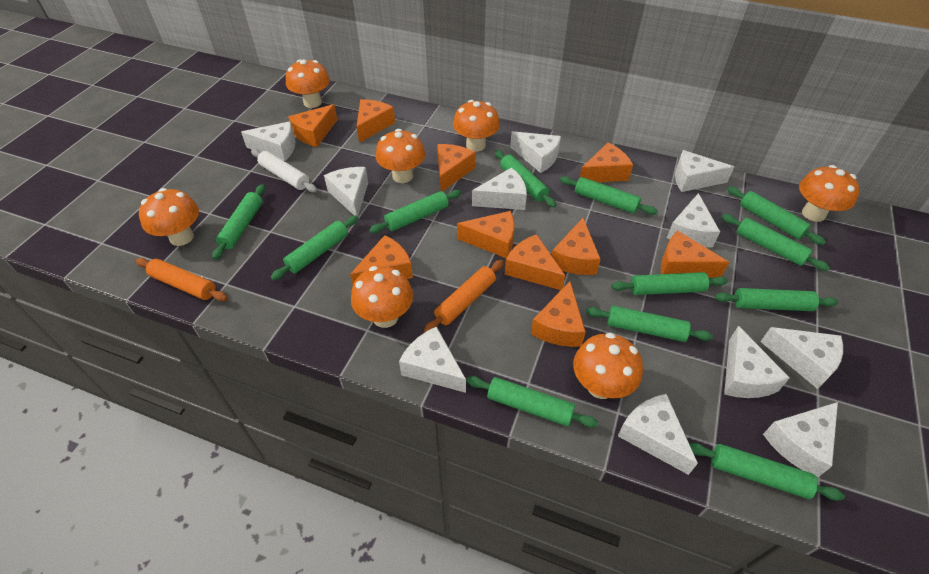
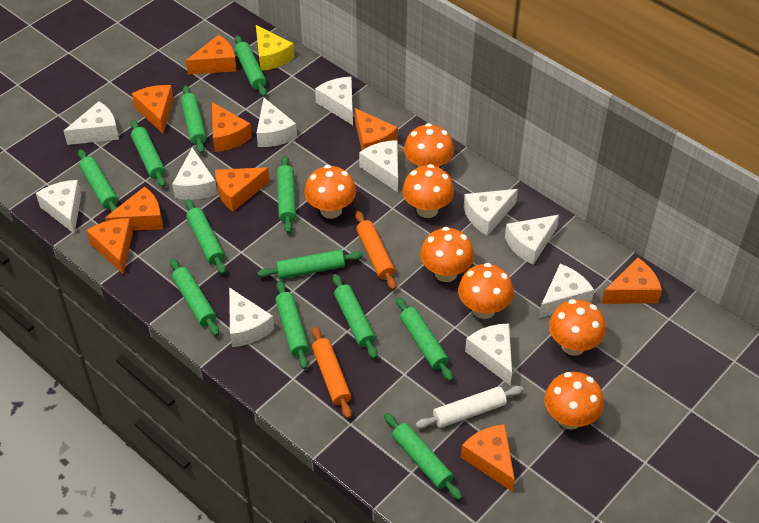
orange cheese: 10 -> 9
yellow cheese: 0 -> 1

